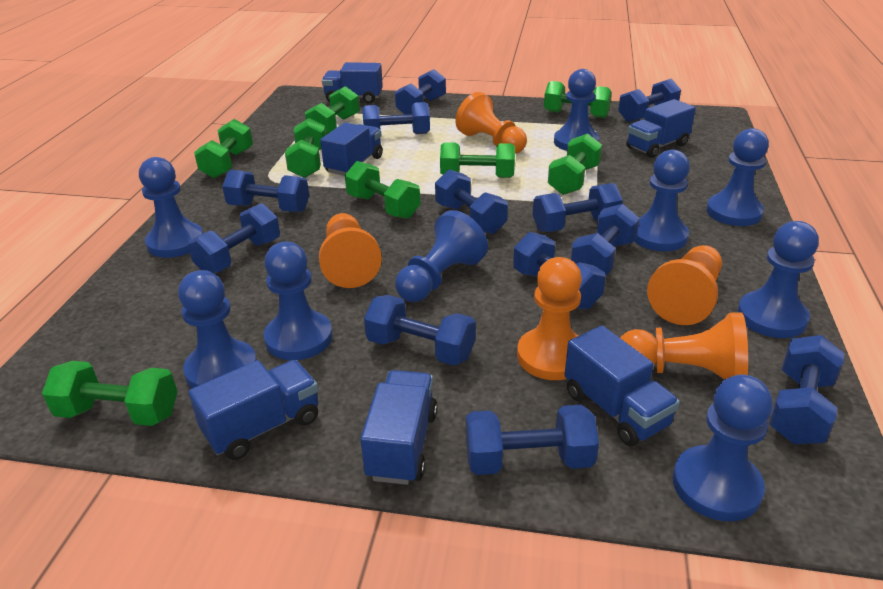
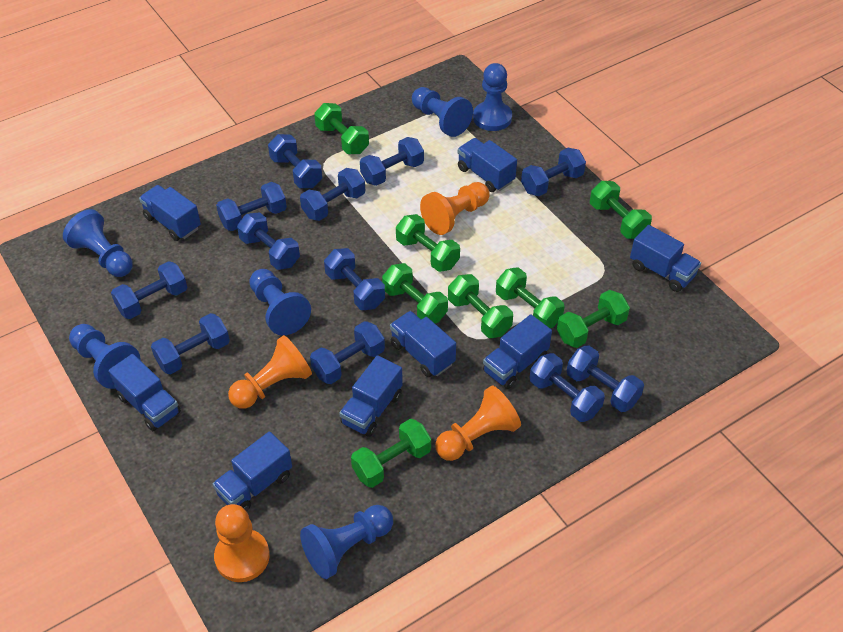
blue pawn: 9 -> 6
blue truck: 6 -> 8
orange pawn: 5 -> 4

